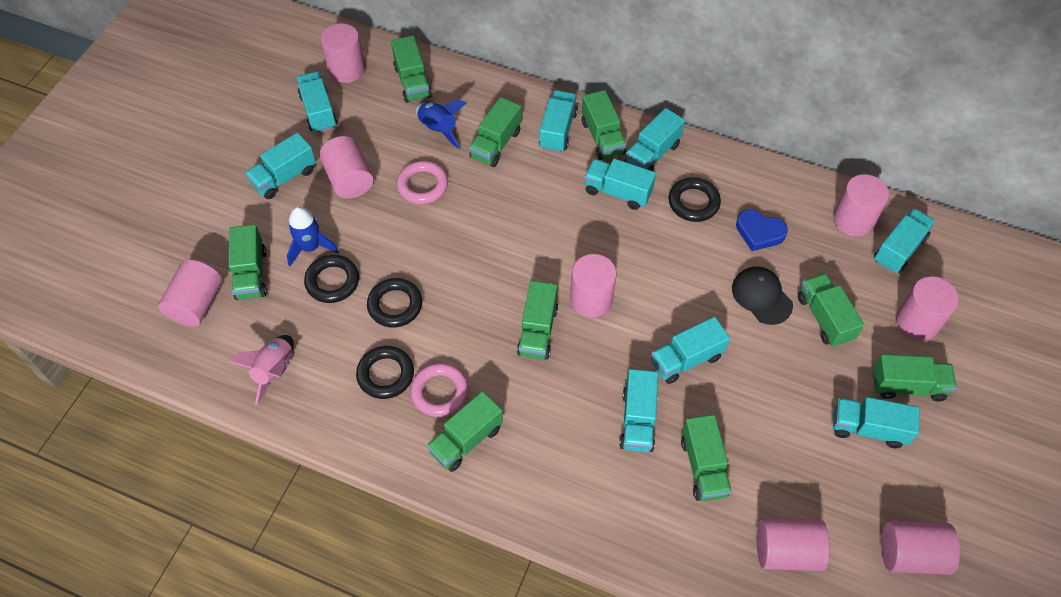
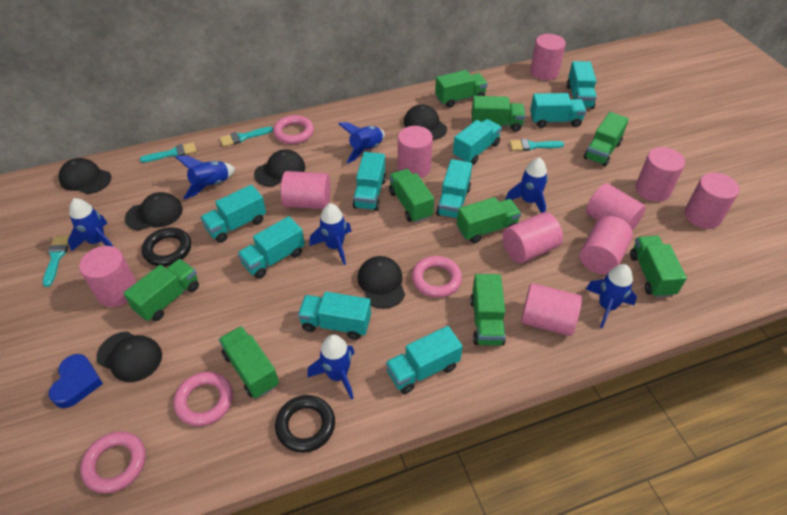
black cap: 1 -> 6
black ring: 4 -> 2
blue rocket: 2 -> 7
pink cylinder: 8 -> 10
pink ring: 2 -> 4
pink rocket: 1 -> 0
turquoise brush: 0 -> 4

